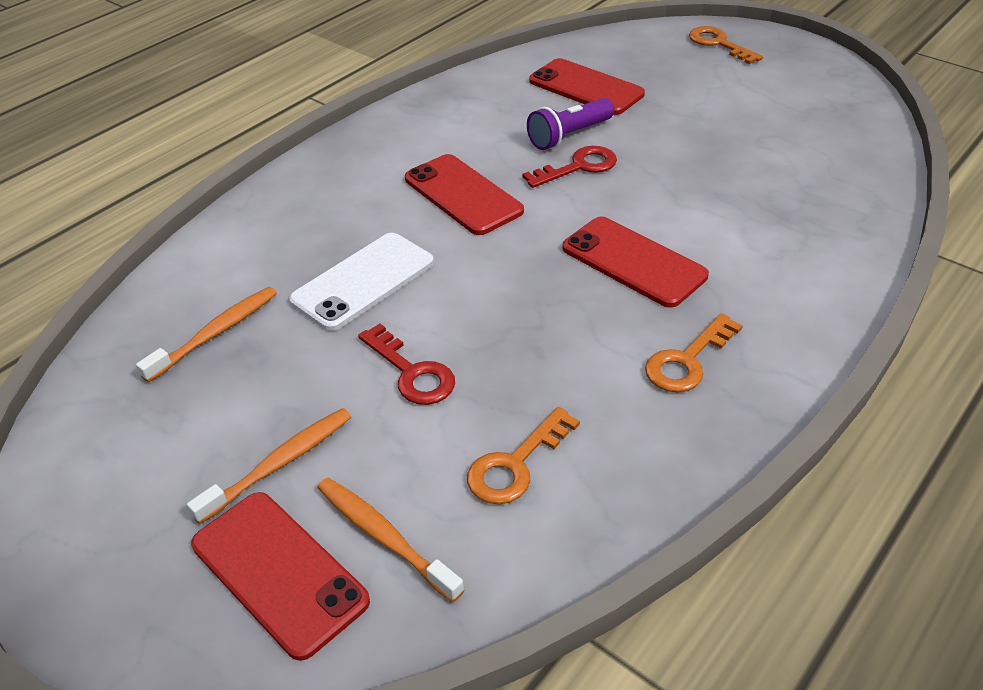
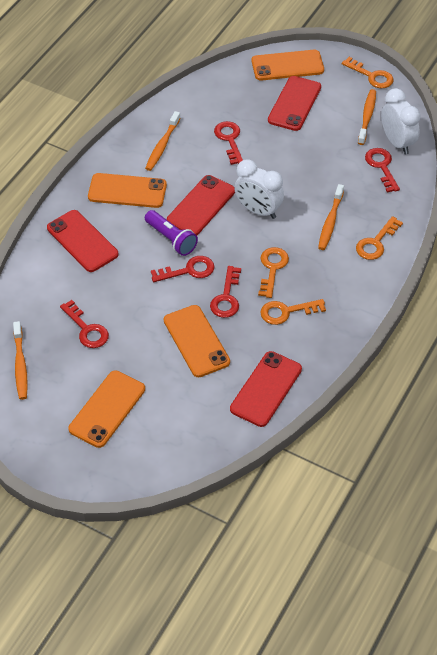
orange key: 3 -> 4
orange phone: 0 -> 4
orange toothbrush: 3 -> 4
red key: 2 -> 5
white clock: 0 -> 2
white phone: 1 -> 0

